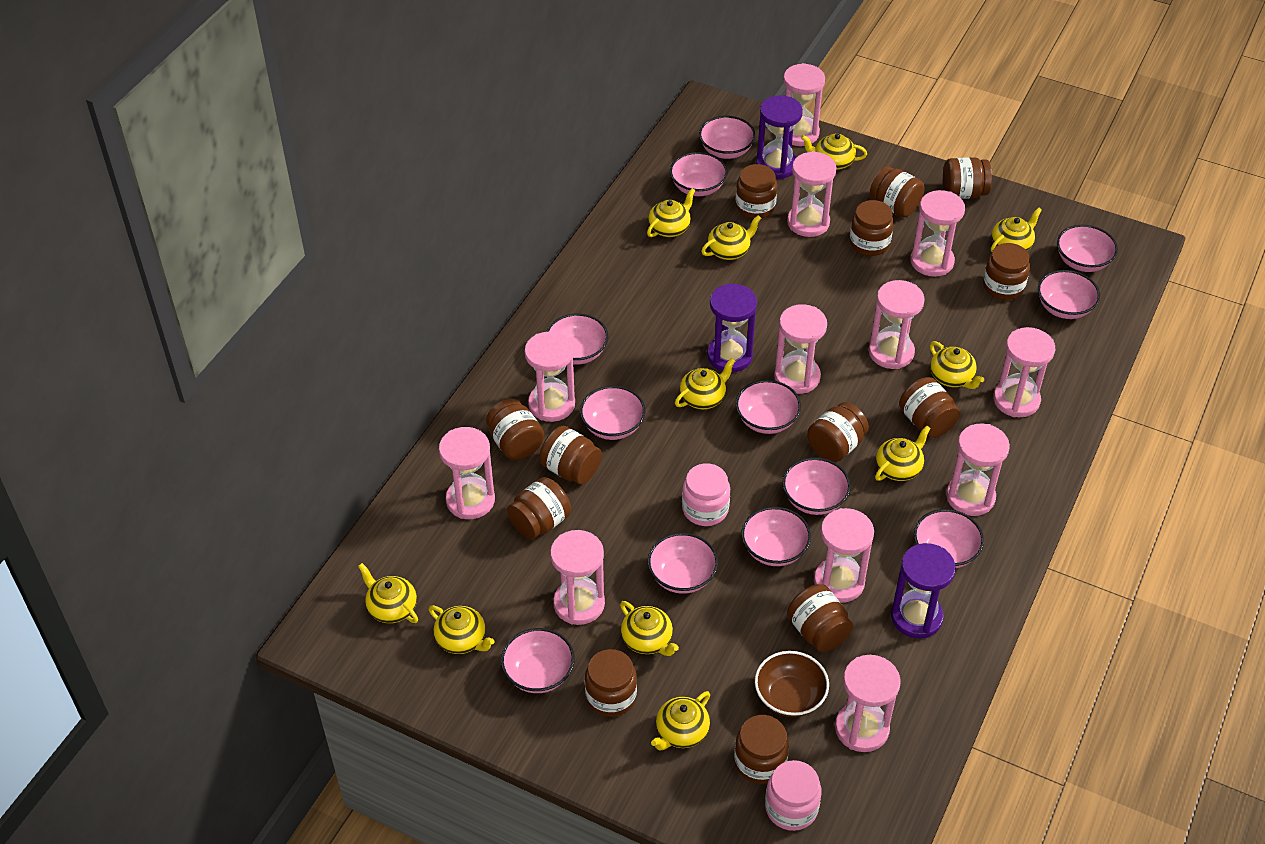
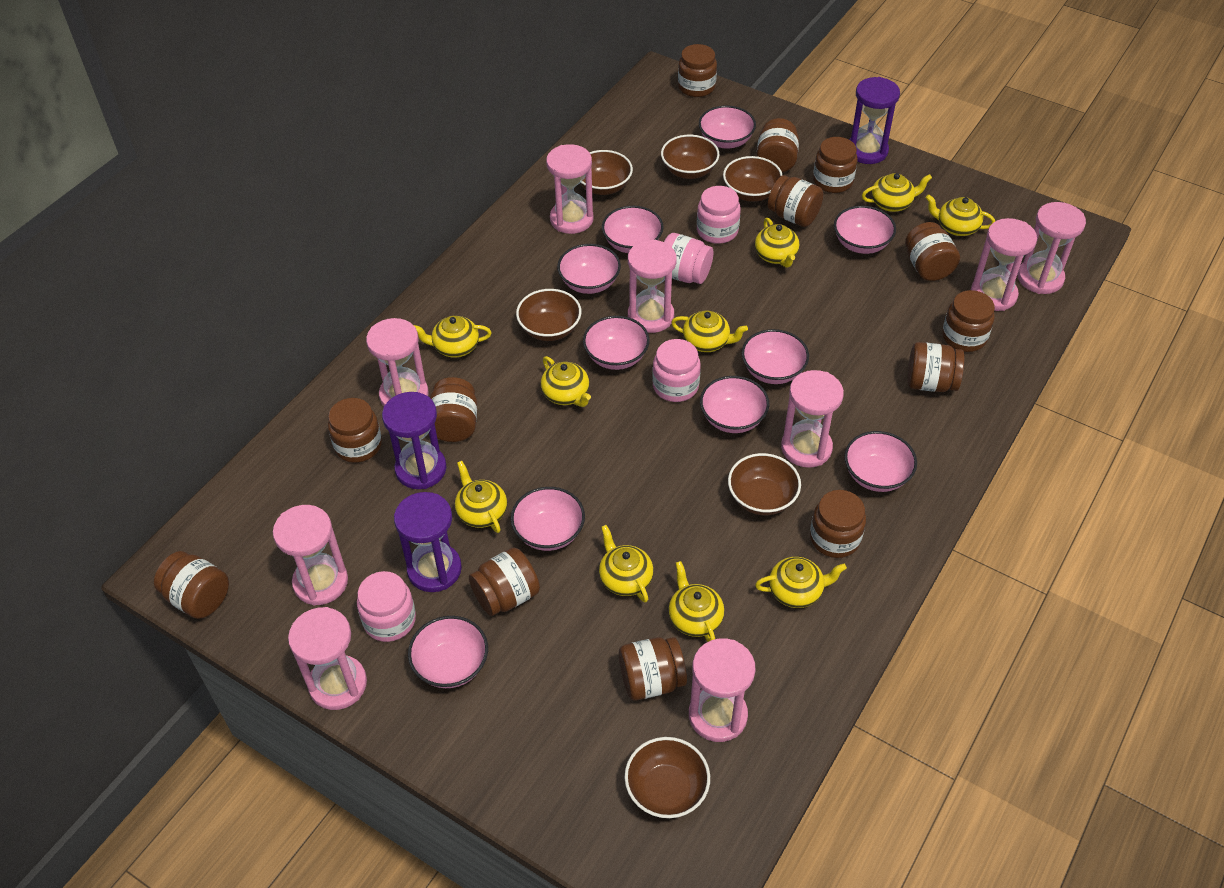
brown bowl: 1 -> 6
pink bowl: 12 -> 10
pink hourglass: 12 -> 9
pink jar: 2 -> 4
yellow teapot: 11 -> 10

